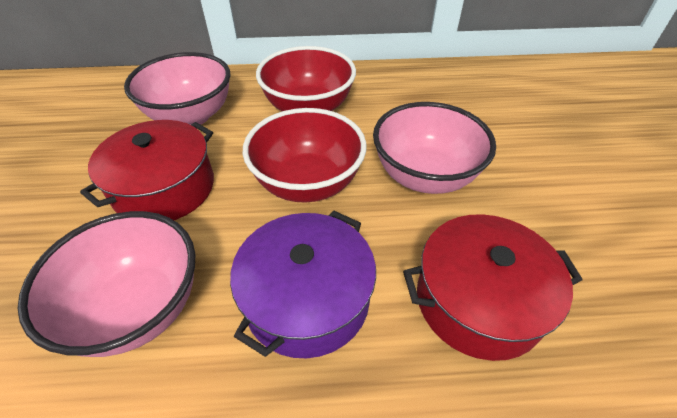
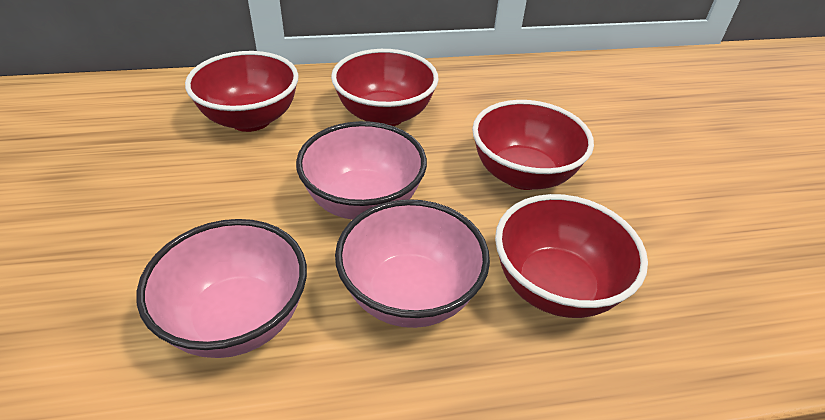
purple pot: 1 -> 0
red bowl: 2 -> 4
red pot: 2 -> 0

